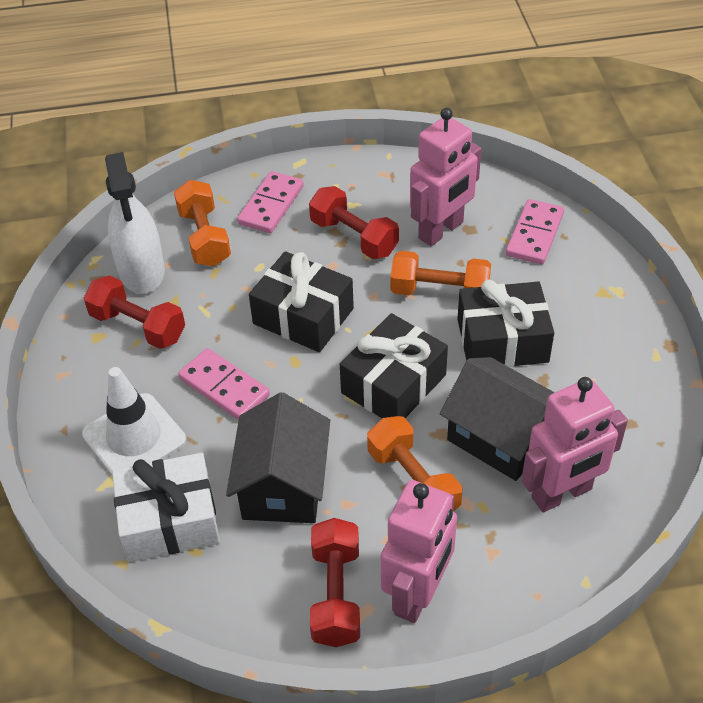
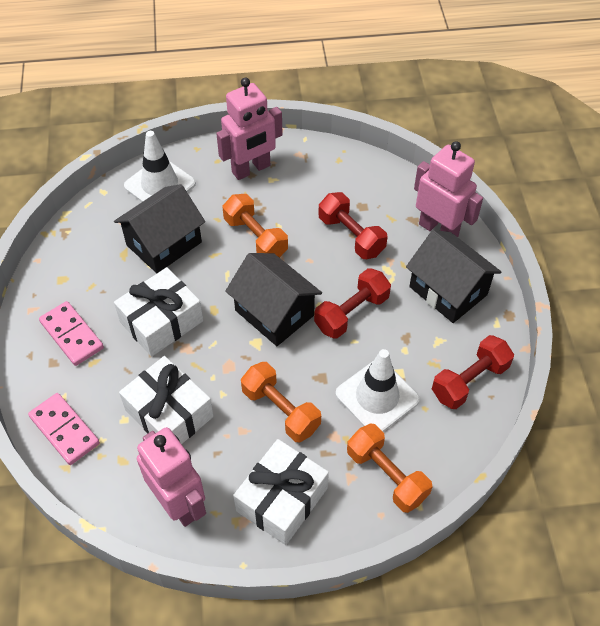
black gift: 3 -> 0
black house: 2 -> 3
pink domino: 3 -> 2
white gift: 1 -> 3
white spray bottle: 1 -> 0
white traffic cone: 1 -> 2

